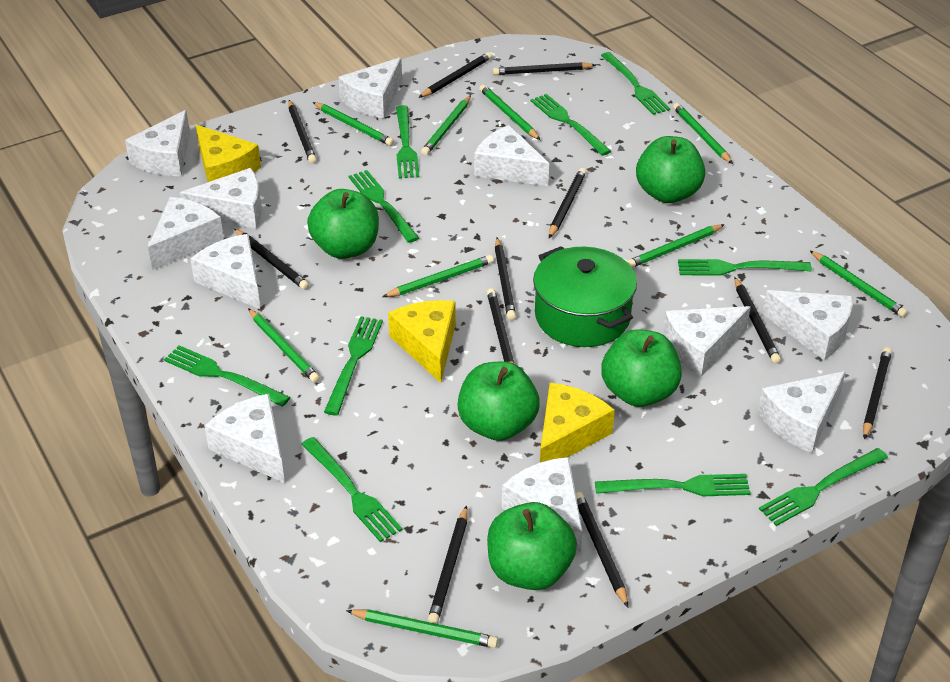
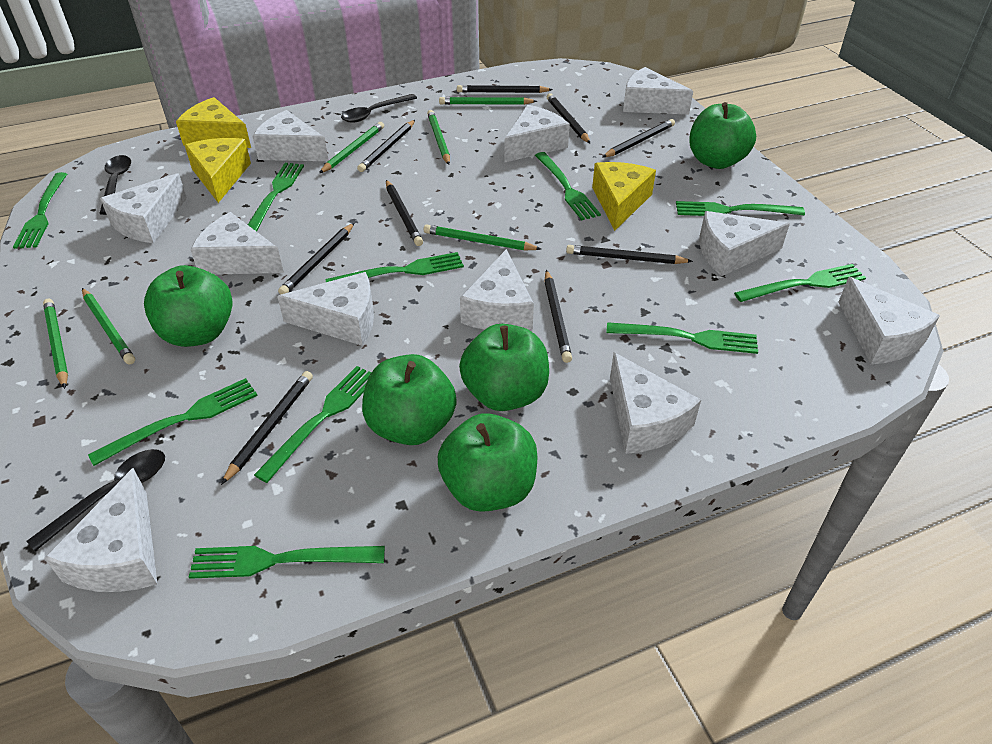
black pencil: 11 -> 9
black spoon: 0 -> 3
green pencil: 9 -> 6
green pot: 1 -> 0

